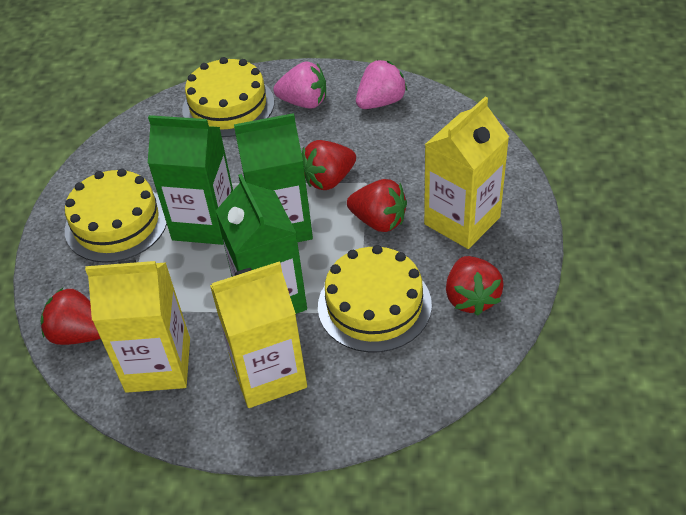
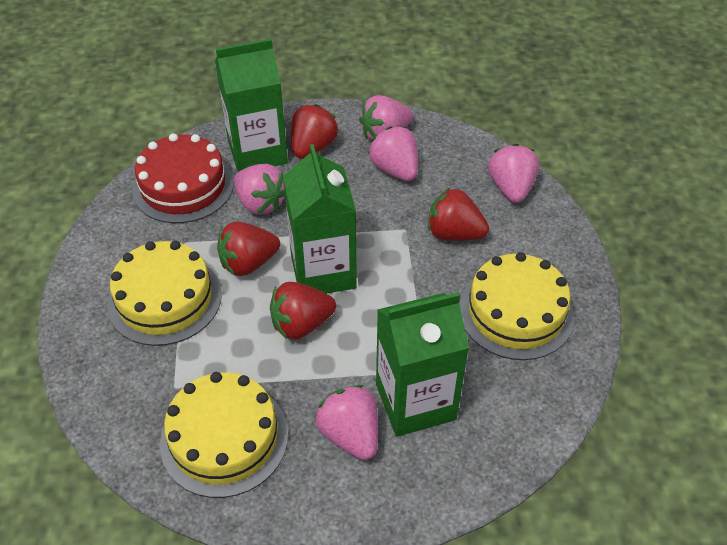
pink strawberry: 2 -> 5
red cake: 0 -> 1
yellow carton: 3 -> 0

